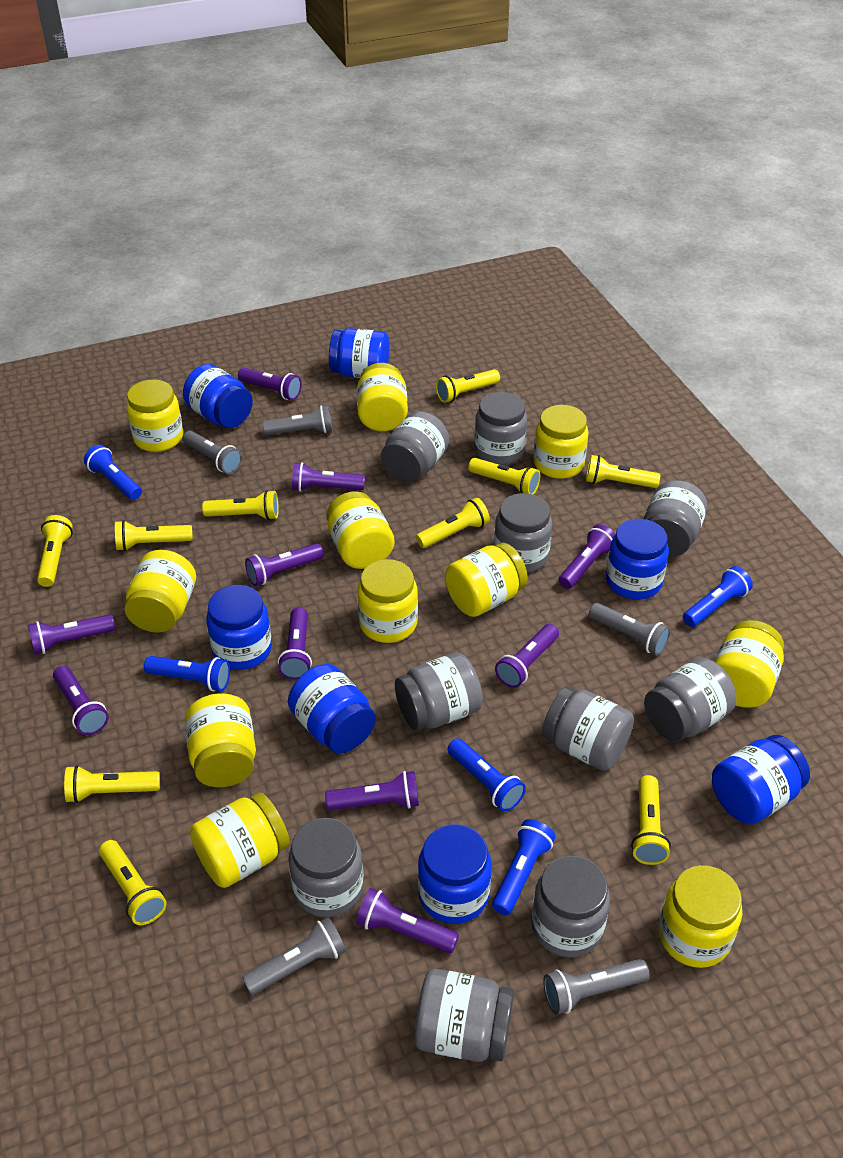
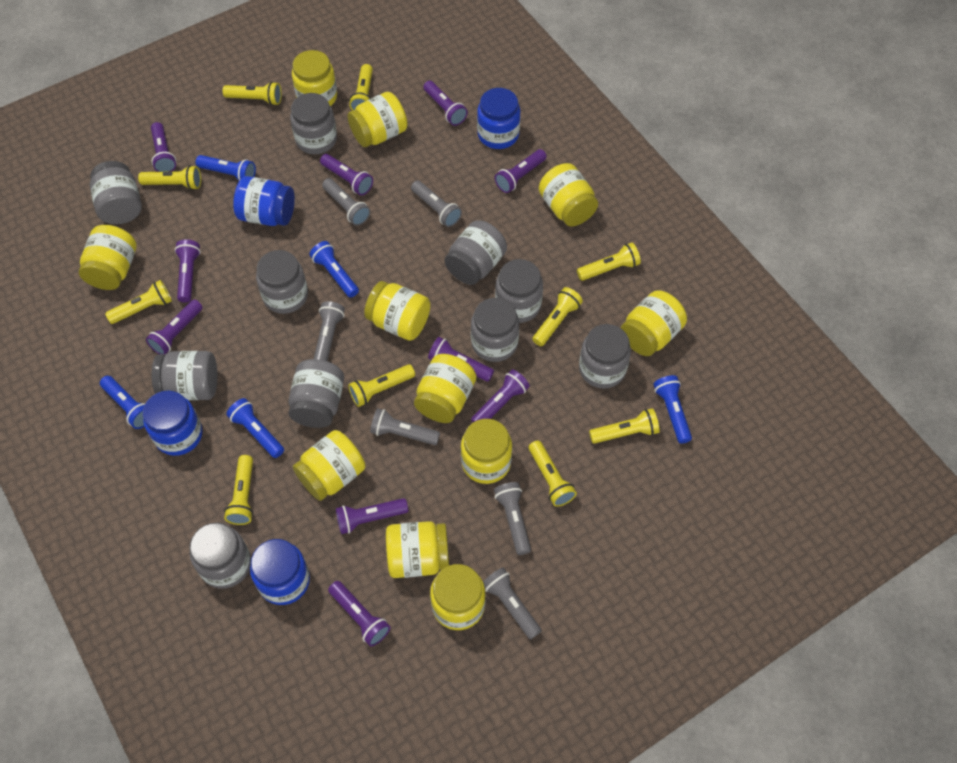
blue jar: 7 -> 4
grey flashlight: 5 -> 6

